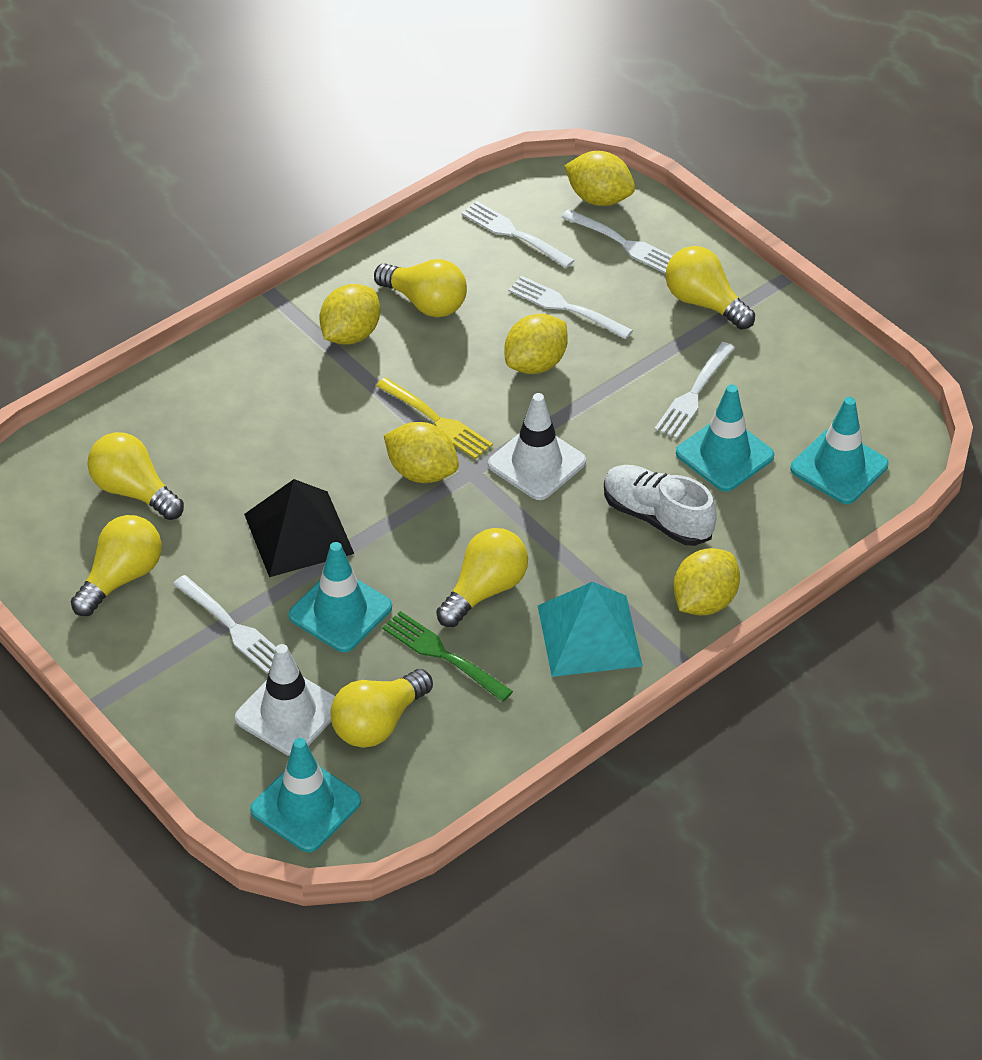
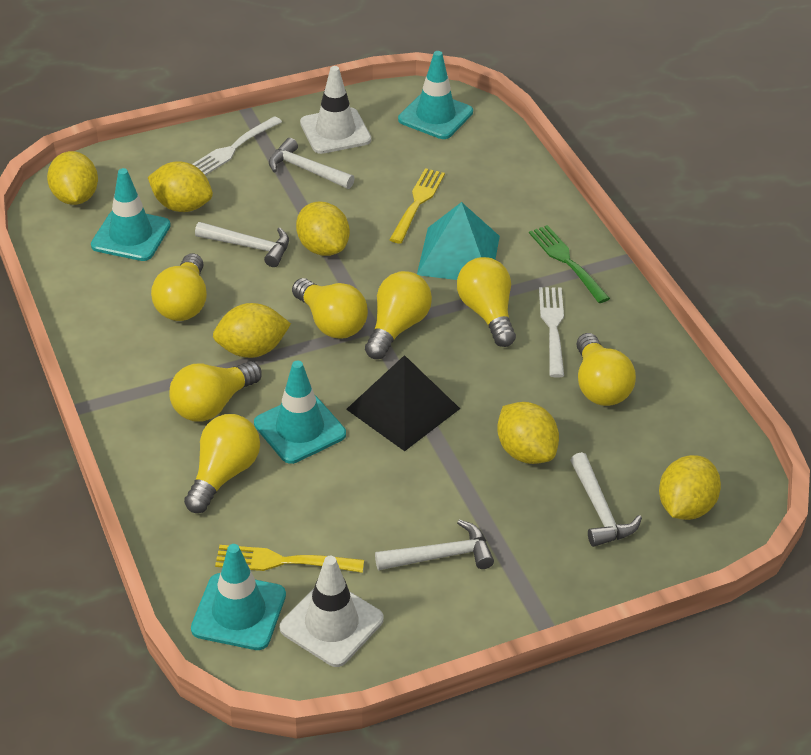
white fork: 5 -> 2
white hammer: 0 -> 4
white shoe: 1 -> 0
yellow fork: 1 -> 2
yellow lemon: 5 -> 6
yellow light bulb: 6 -> 7

